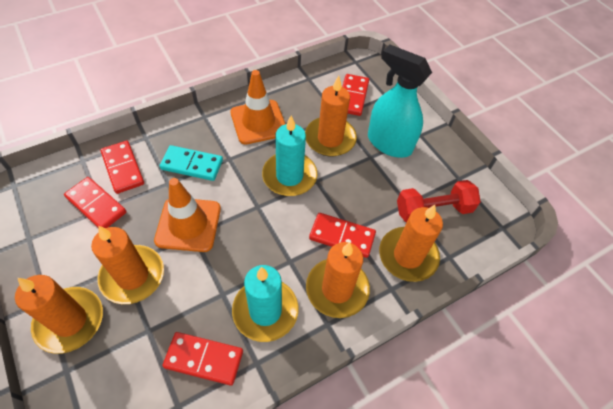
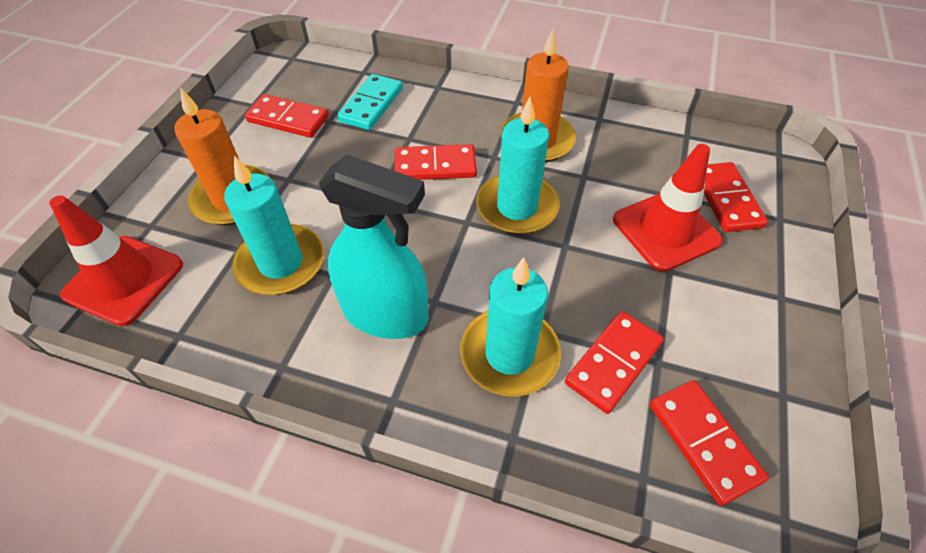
orange candle: 5 -> 2
orange traffic cone: 2 -> 0
red dumbbell: 1 -> 0
red traffic cone: 0 -> 2
turquoise candle: 2 -> 3

